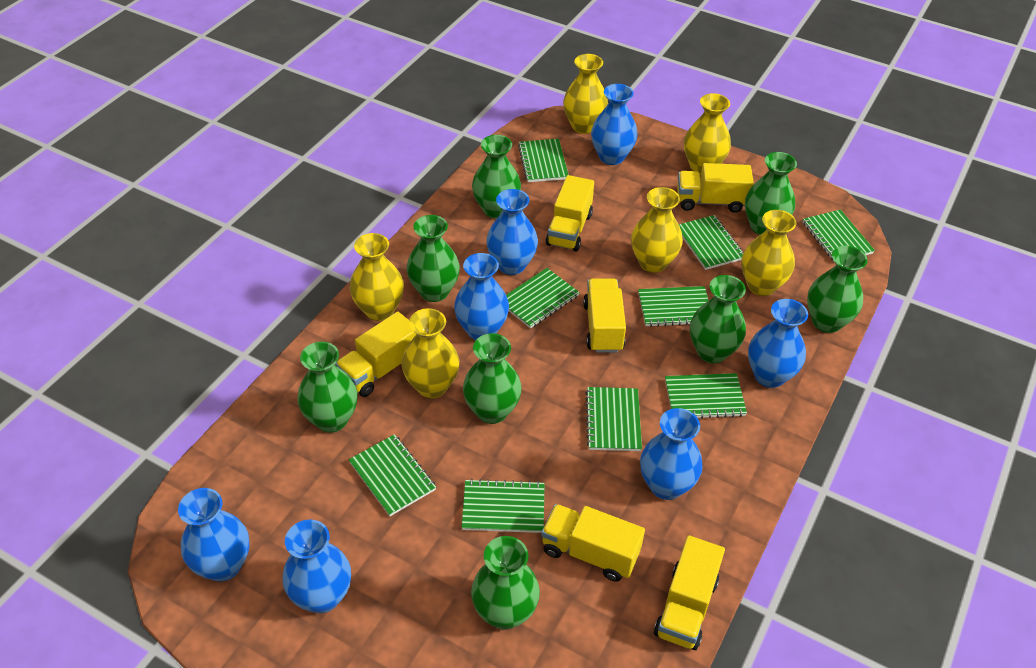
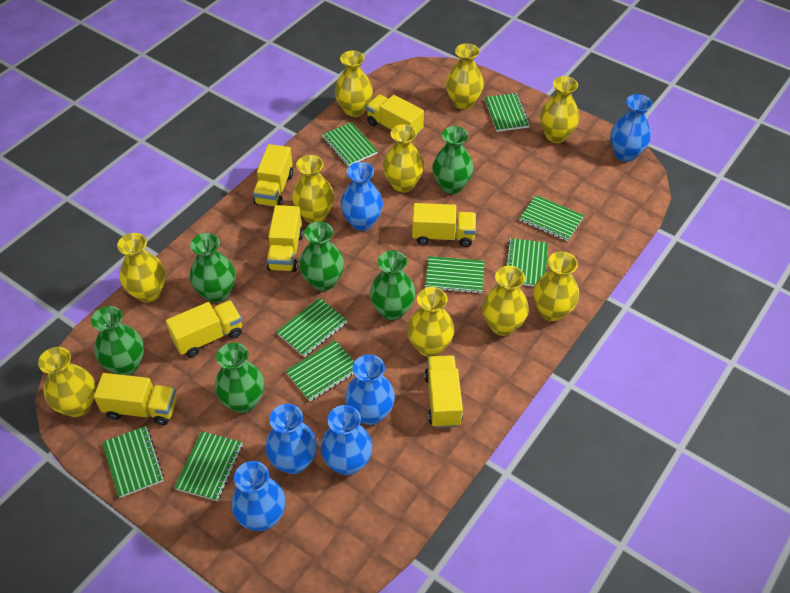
blue vase: 7 -> 6
green vase: 8 -> 6
yellow truck: 6 -> 7
yellow vase: 6 -> 10

